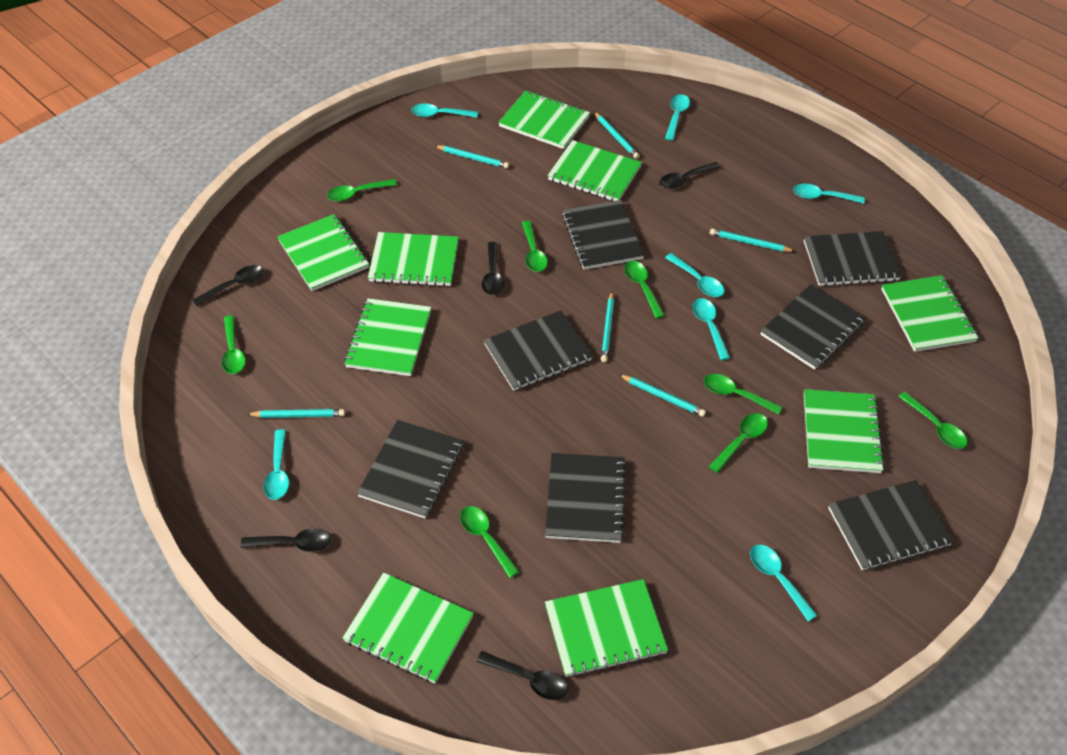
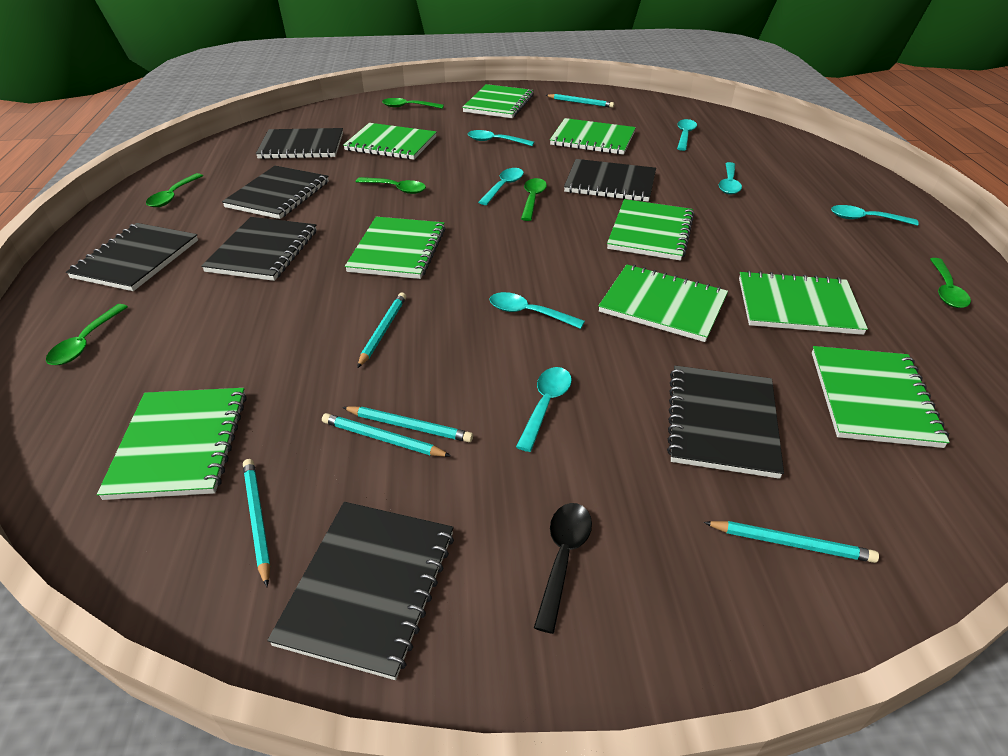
black spoon: 5 -> 1
green spoon: 8 -> 6

